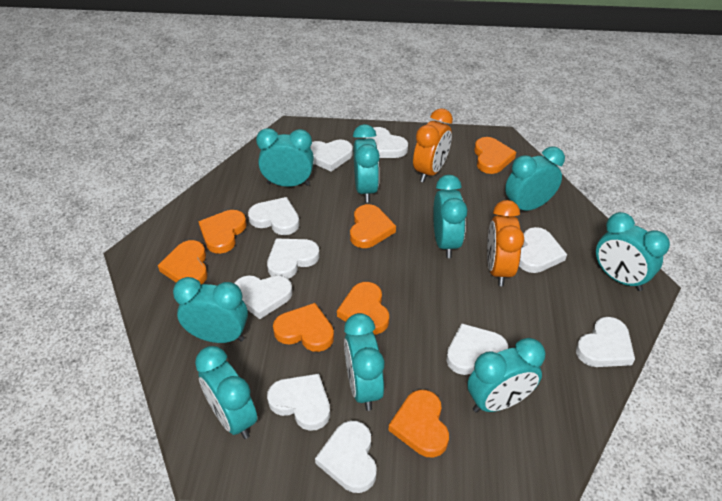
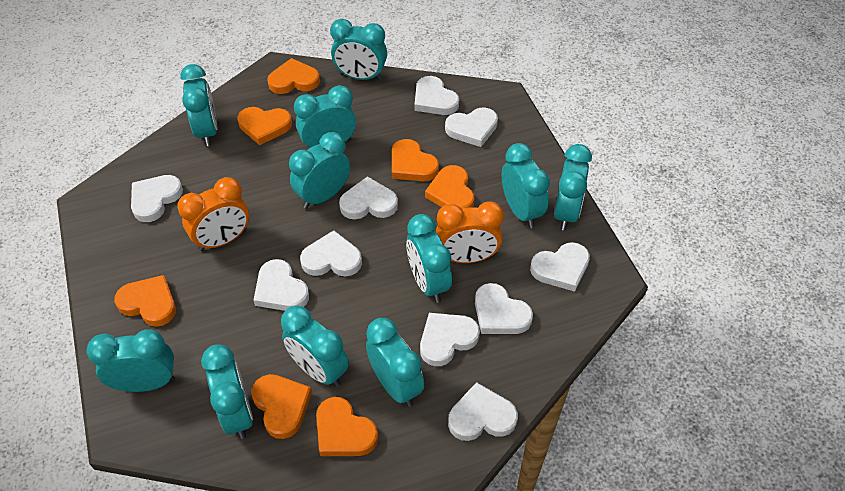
turquoise clock: 9 -> 11

